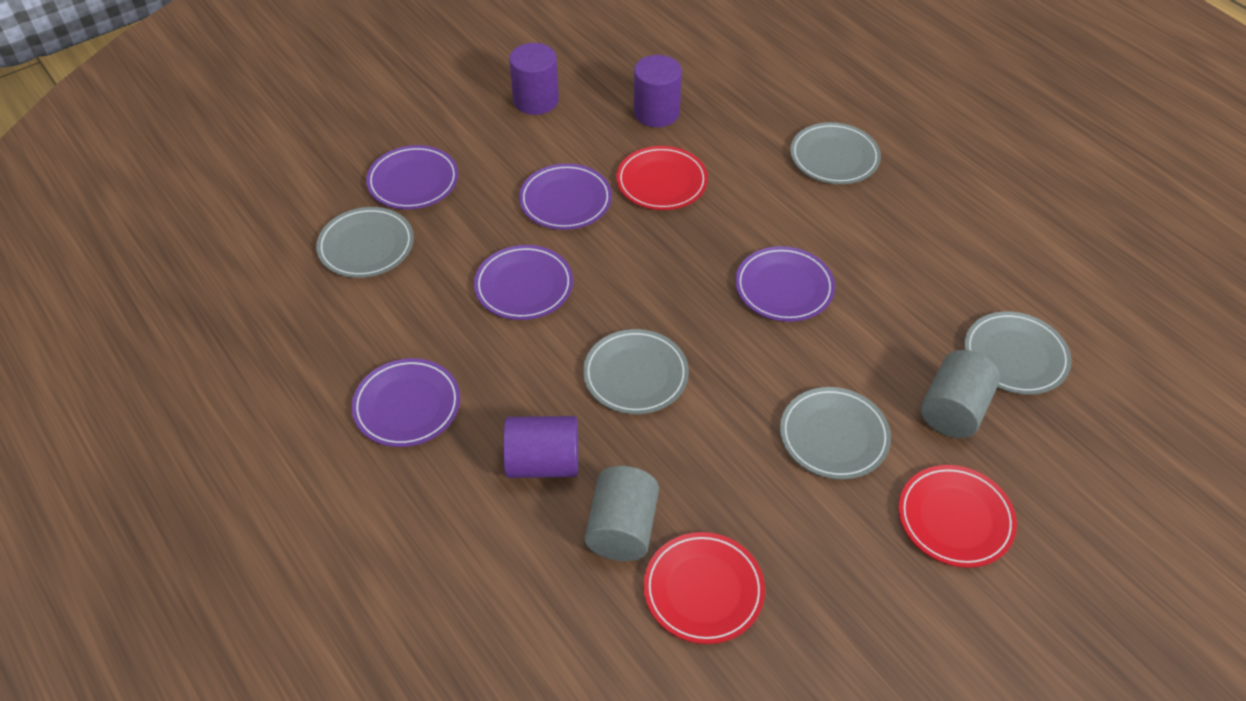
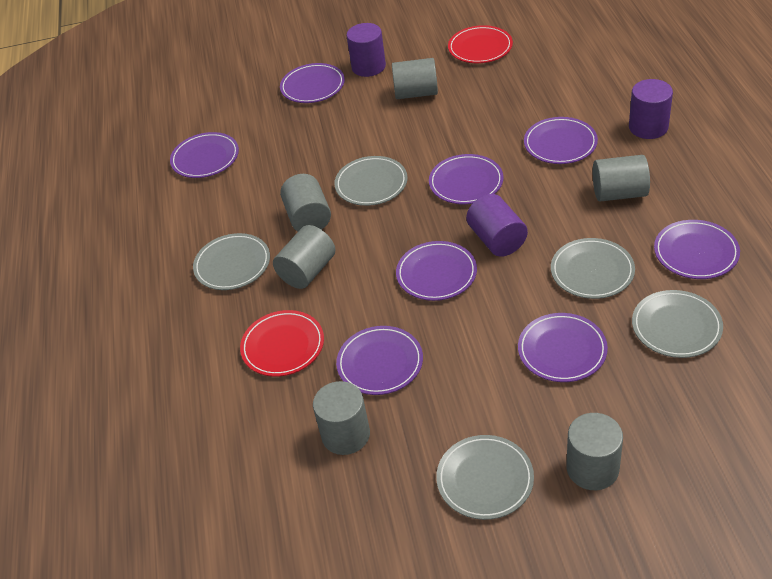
grey cylinder: 2 -> 6
purple plate: 5 -> 8
red plate: 3 -> 2

